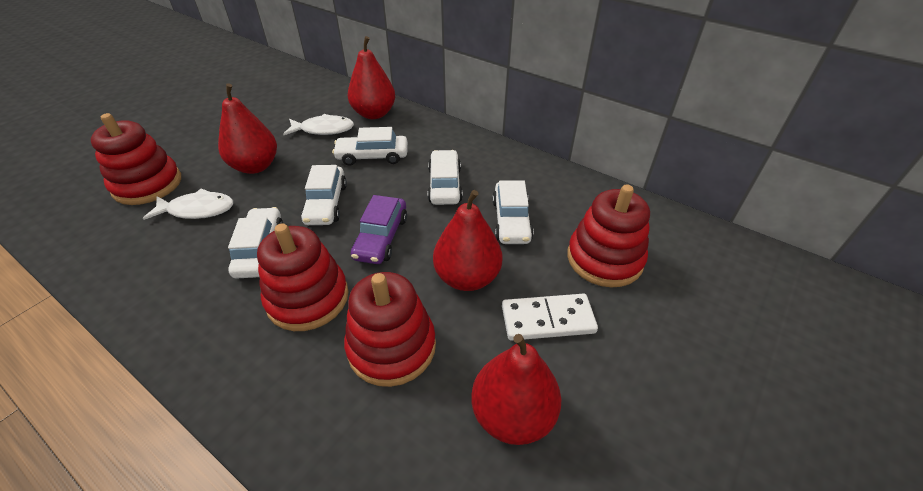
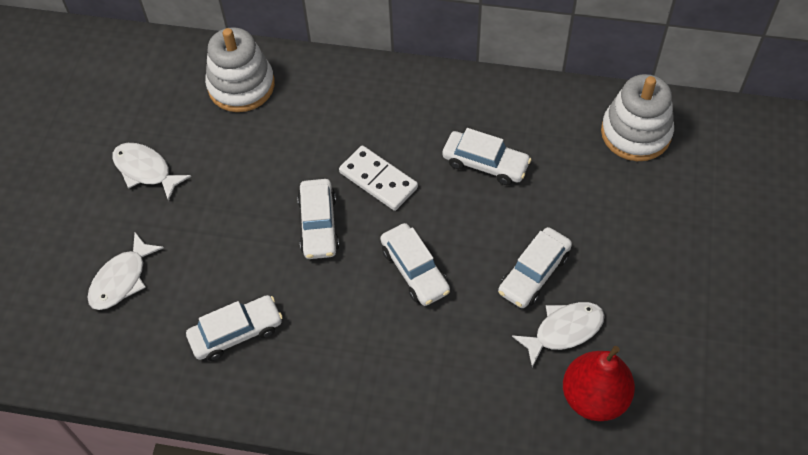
purple car: 1 -> 0
red pear: 4 -> 1
red stacking toy: 4 -> 0
white fish: 2 -> 3
white stacking toy: 0 -> 2

